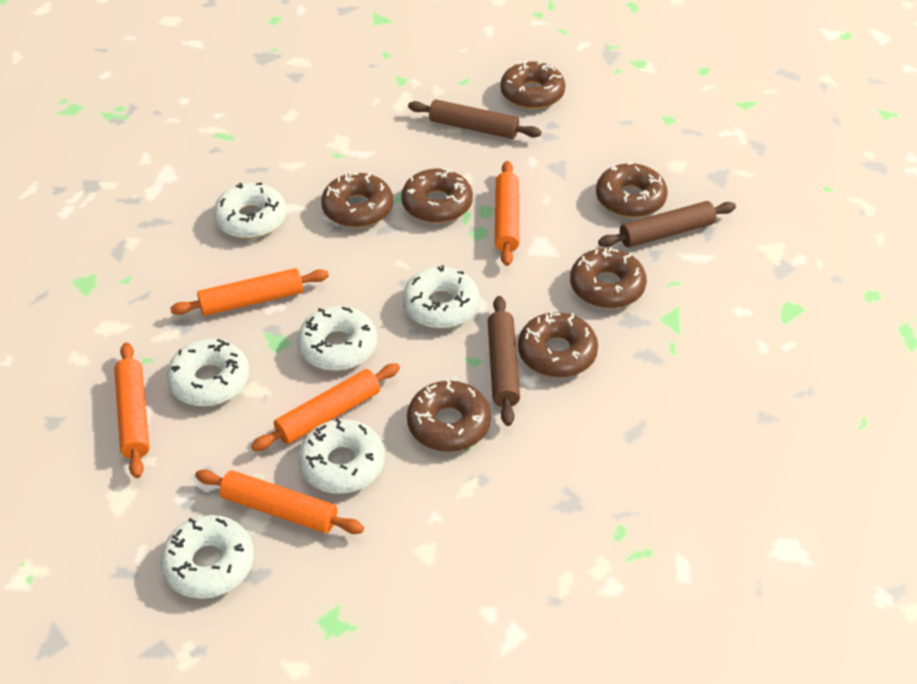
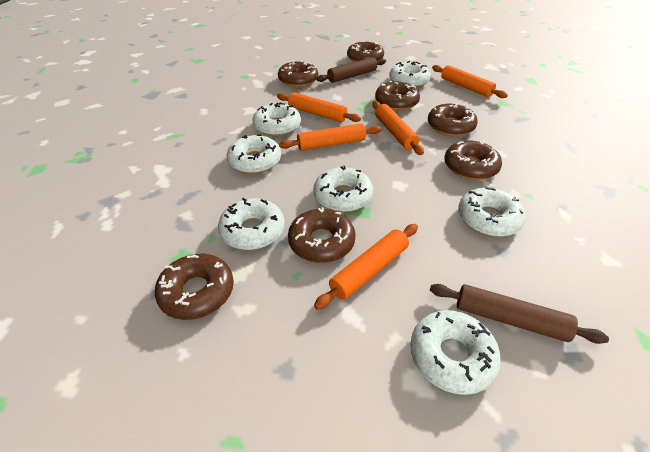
brown rolling pin: 3 -> 2
white donut: 6 -> 7

